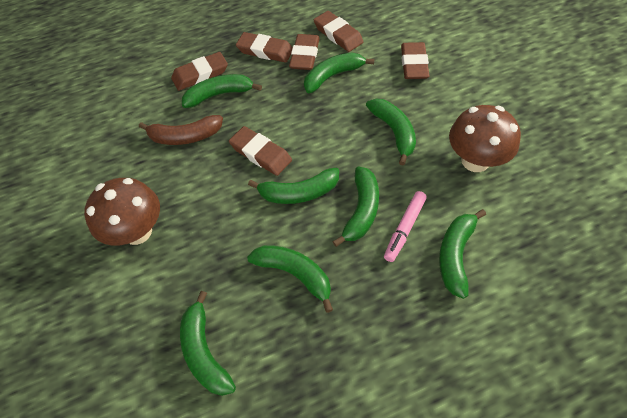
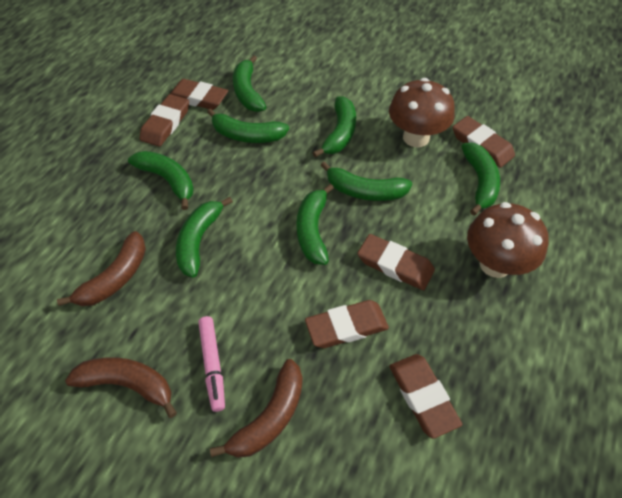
brown banana: 1 -> 3

